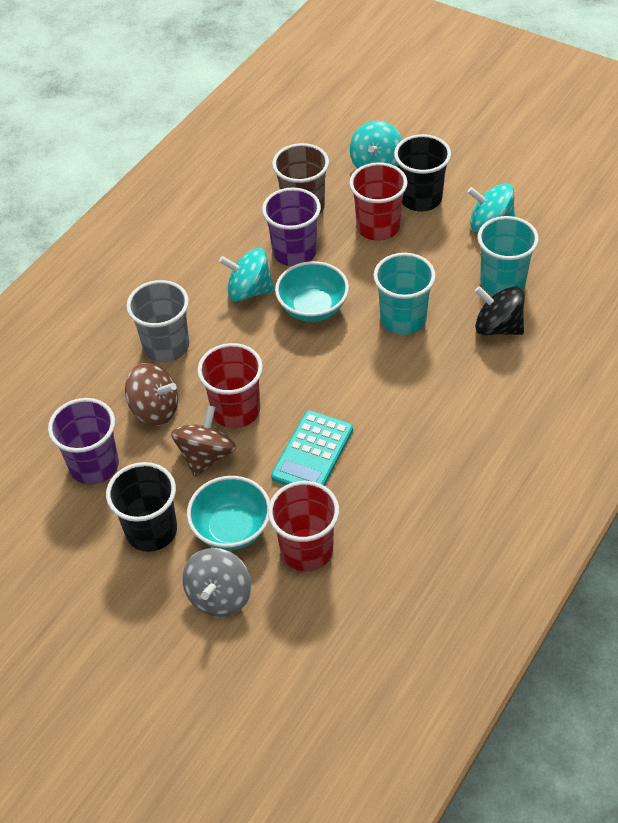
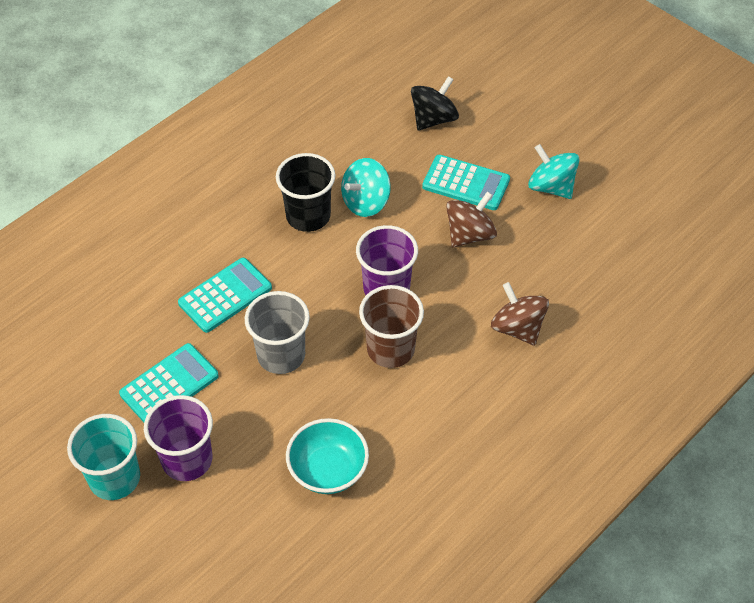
black cup: 2 -> 1
grey spinning top: 1 -> 0
red cup: 3 -> 0
turquoise bowl: 2 -> 1
turquoise calculator: 1 -> 3
turquoise cup: 2 -> 1
turquoise spinning top: 3 -> 2

